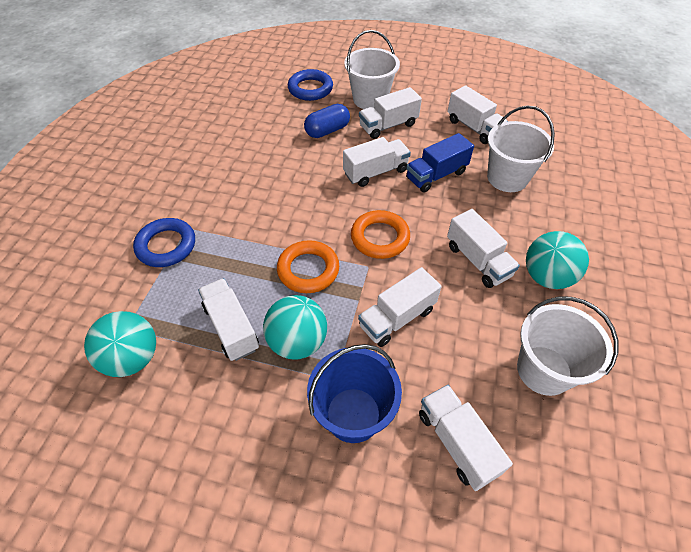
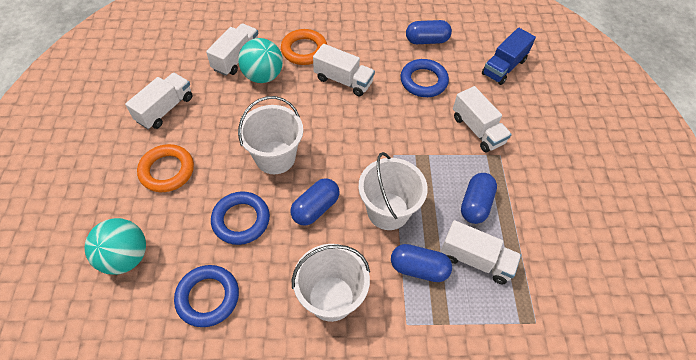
blue bucket: 1 -> 0
blue capsule: 1 -> 4
blue ring: 2 -> 3
turquoise ball: 3 -> 2
white truck: 7 -> 5

